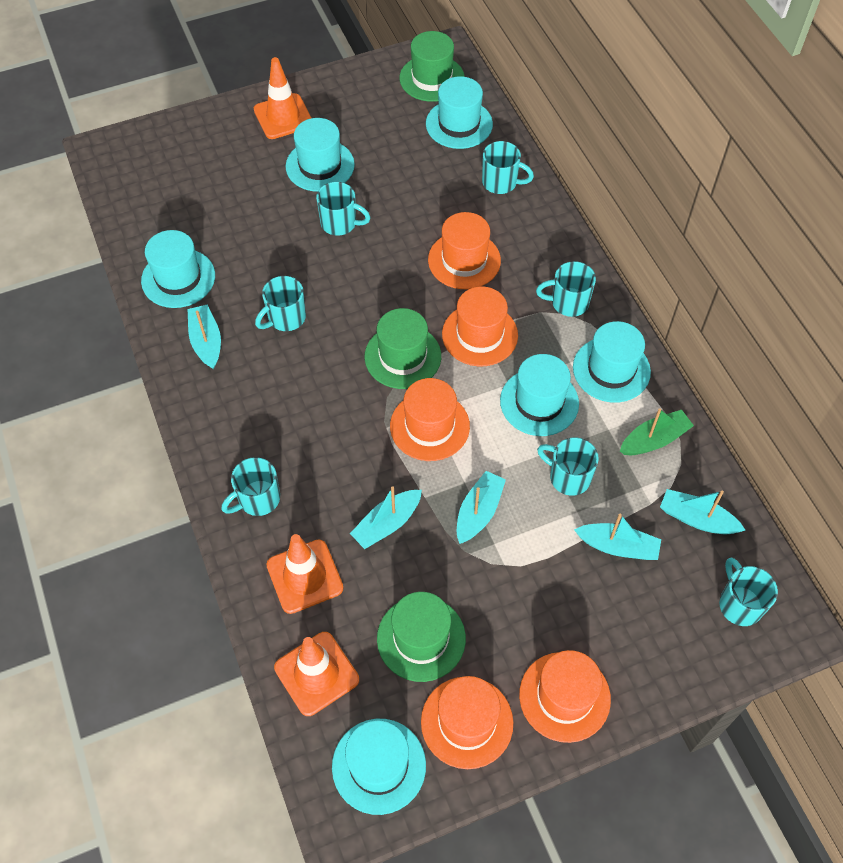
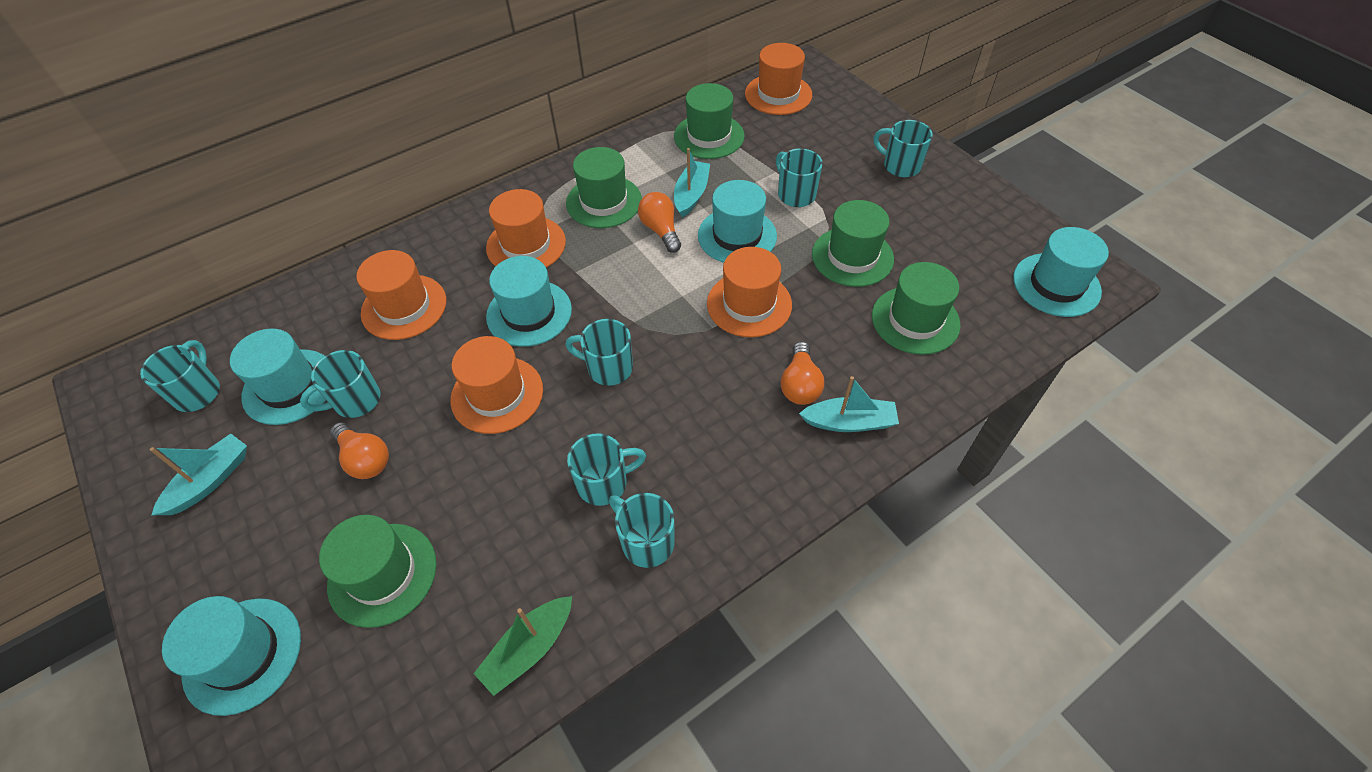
green hat: 3 -> 5
orange light bulb: 0 -> 3
orange traffic cone: 3 -> 0
turquoise boat: 5 -> 3
turquoise hat: 6 -> 5

